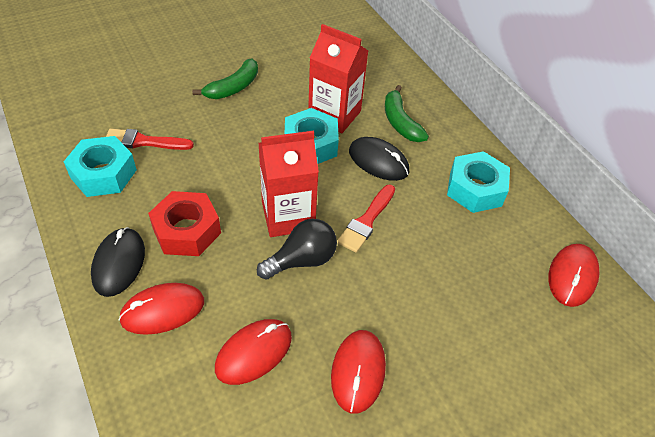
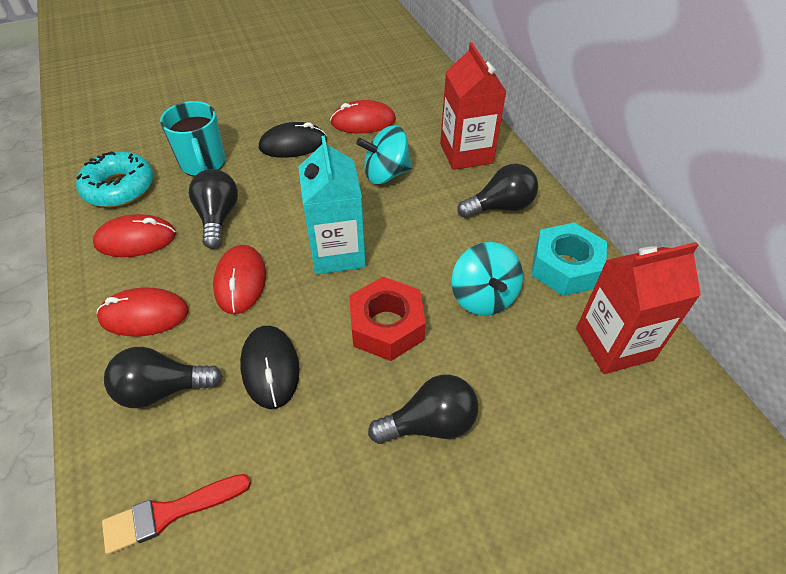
black light bulb: 1 -> 4
green banana: 2 -> 0
red brush: 2 -> 1
turquoise carton: 0 -> 1
turquoise donut: 0 -> 1
turquoise mug: 0 -> 1
turquoise nut: 3 -> 1
turquoise spinning top: 0 -> 2

